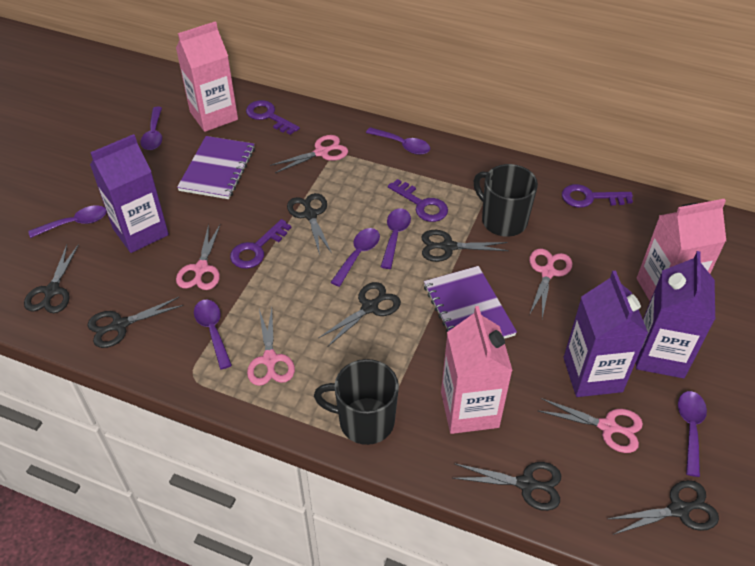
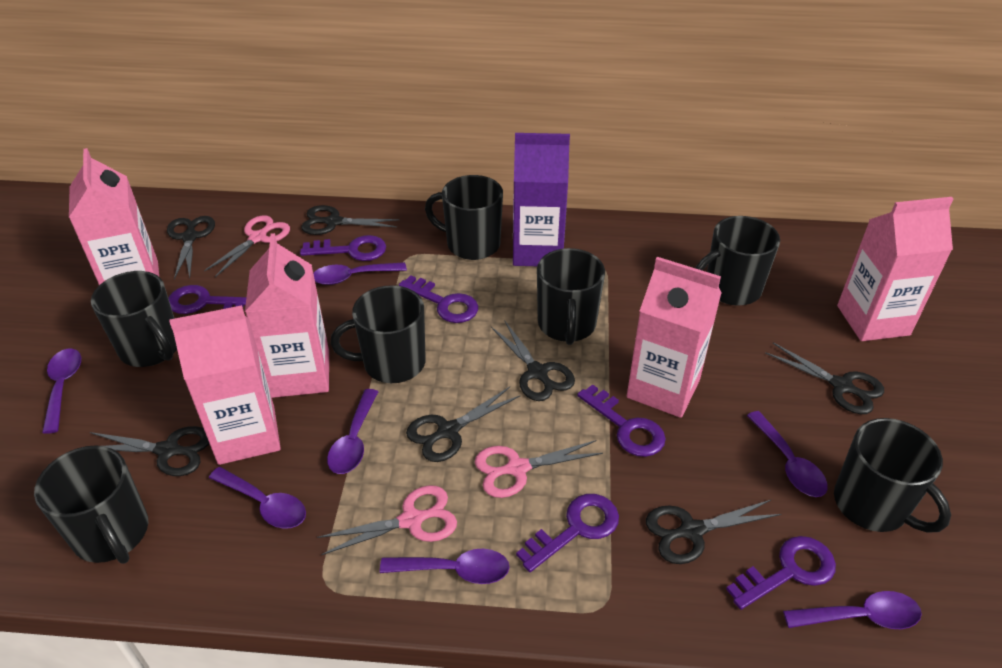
black mug: 2 -> 7
pink carton: 3 -> 5
pink scissors: 5 -> 3
purple carton: 3 -> 1
purple key: 4 -> 6
purple notebook: 2 -> 0

